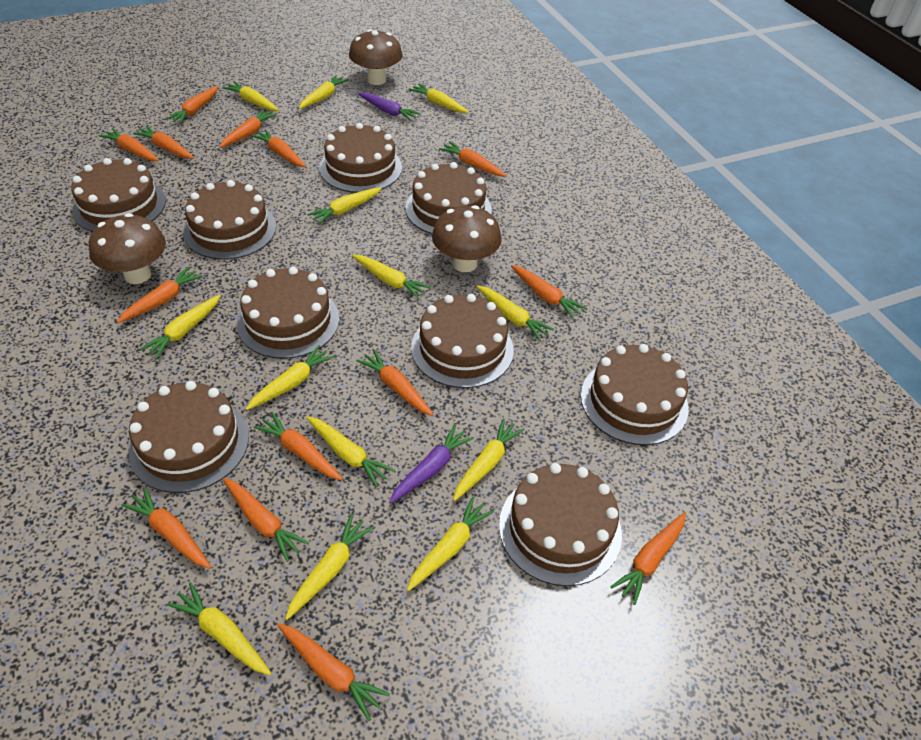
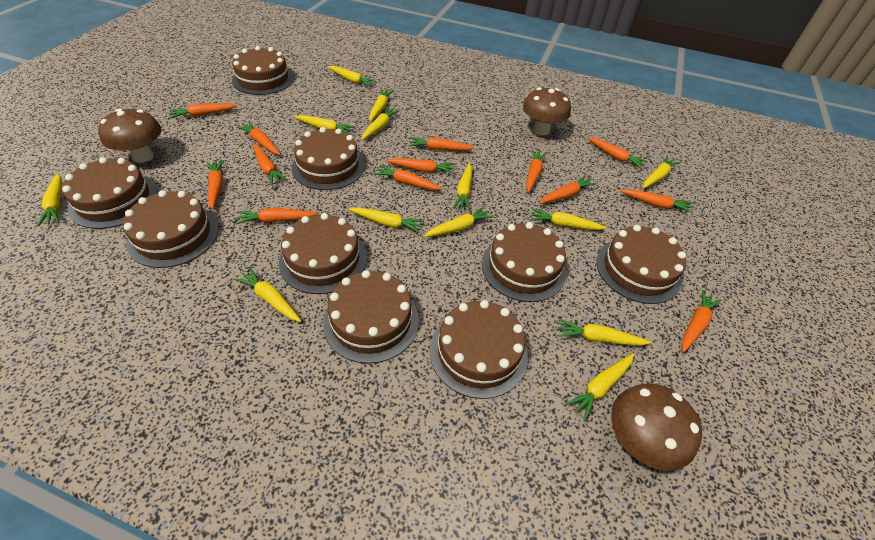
orange carrot: 14 -> 13
purple carrot: 2 -> 0

